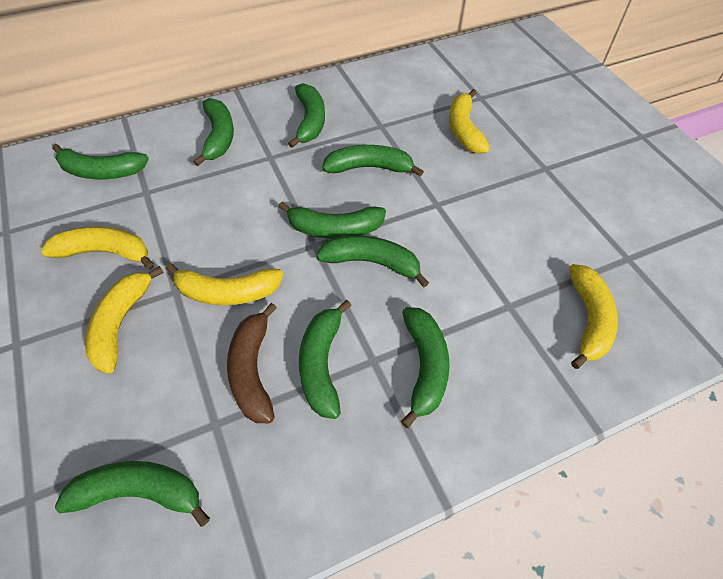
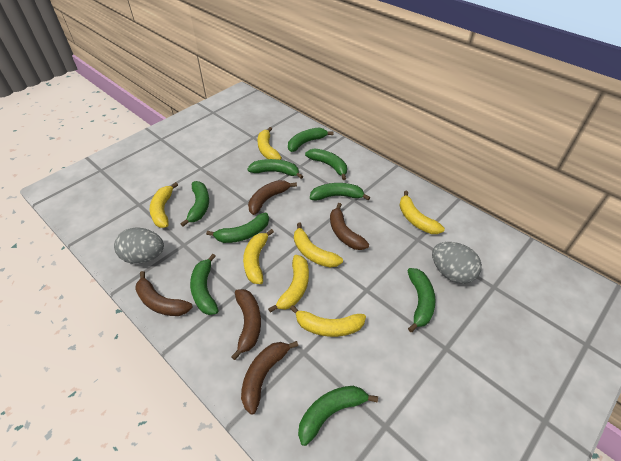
brown banana: 1 -> 5
grey egg: 0 -> 2
yellow banana: 5 -> 7

